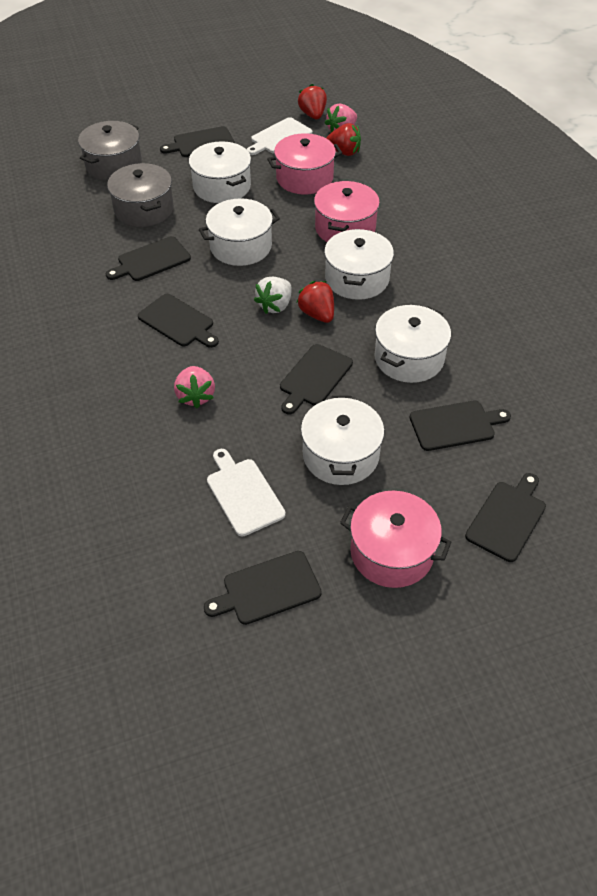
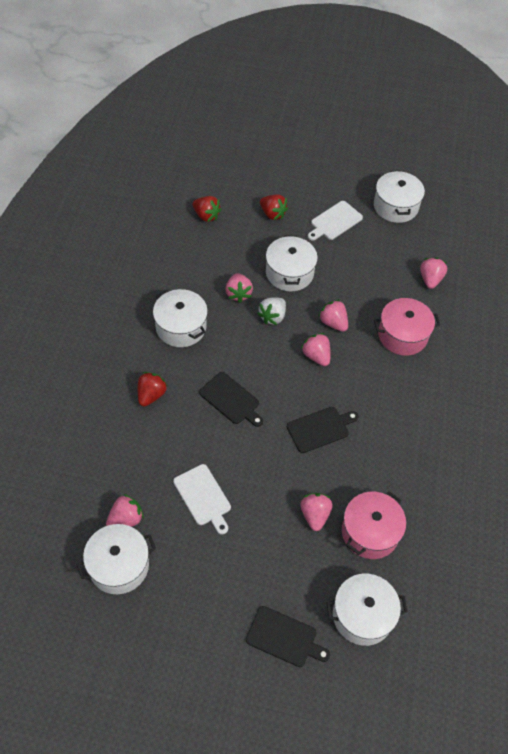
black cutting board: 7 -> 3
grey pot: 2 -> 0
pink pot: 3 -> 2
pink strawberry: 2 -> 6

